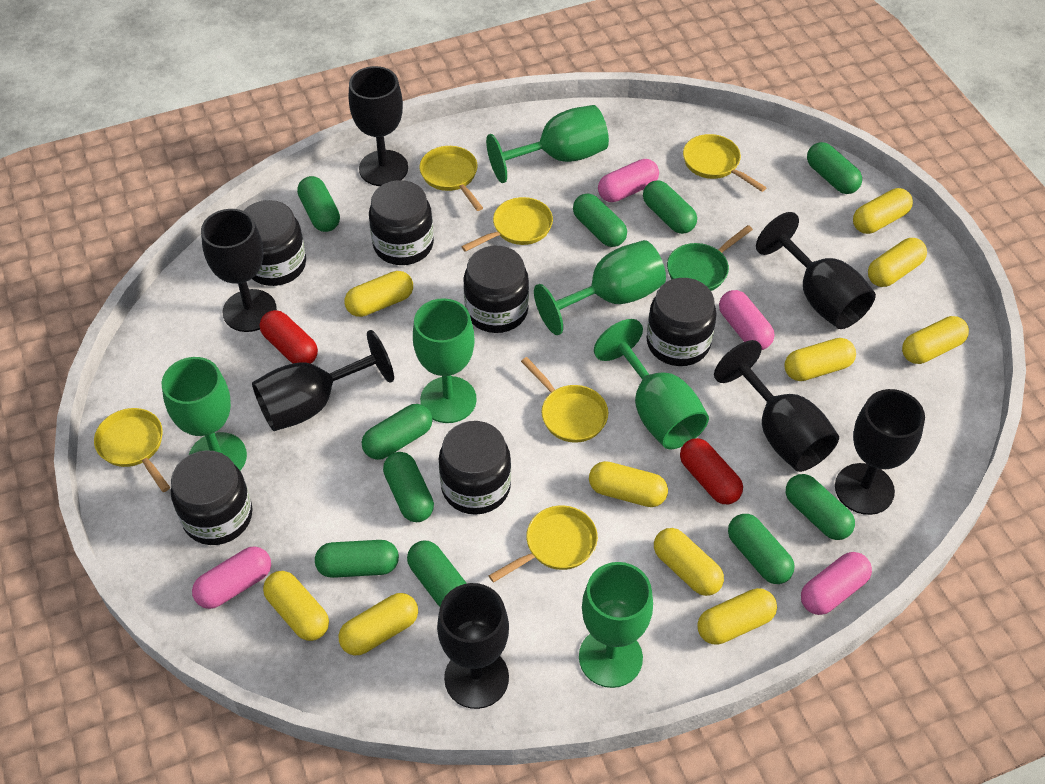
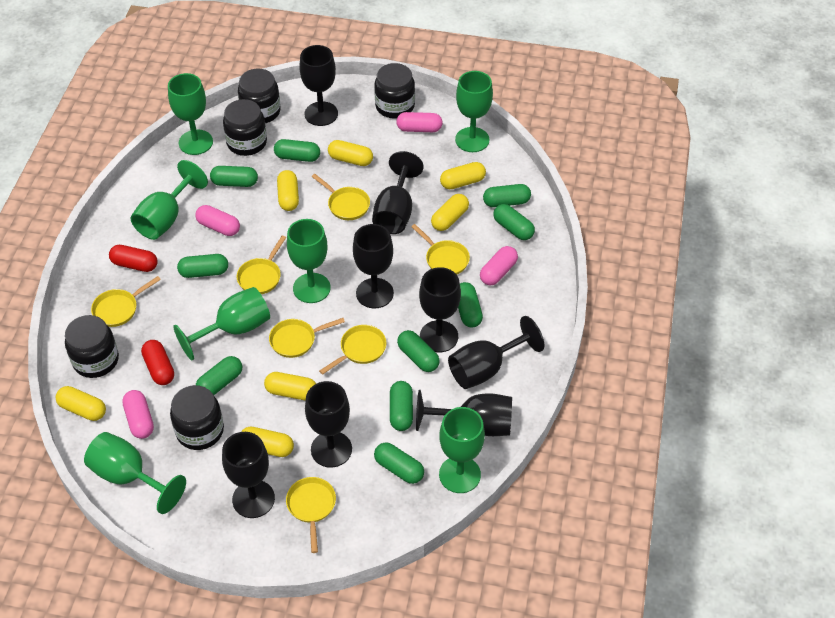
black goblet: 7 -> 8
black jar: 6 -> 5
green goblet: 6 -> 7
green pan: 1 -> 0
yellow capsule: 10 -> 7
yellow pan: 6 -> 7

